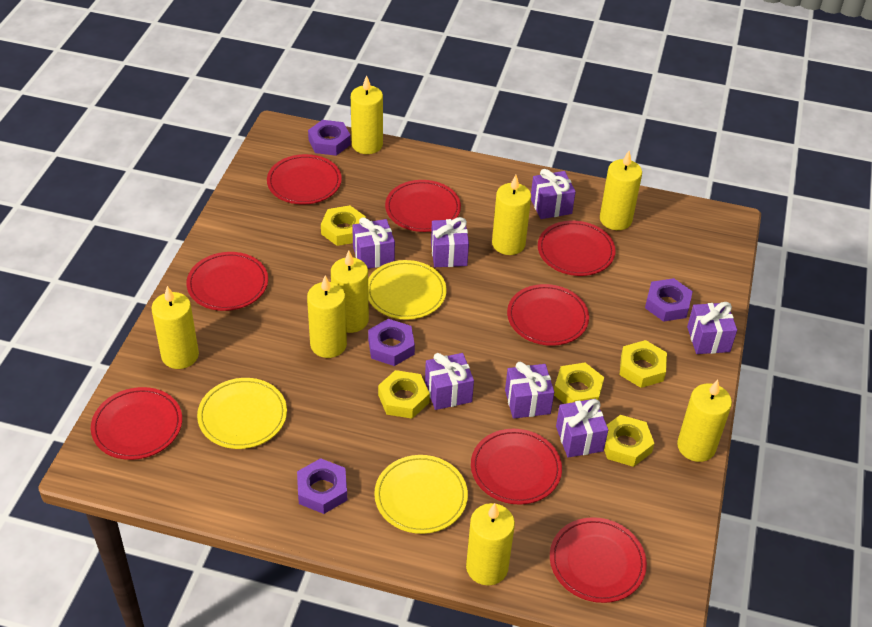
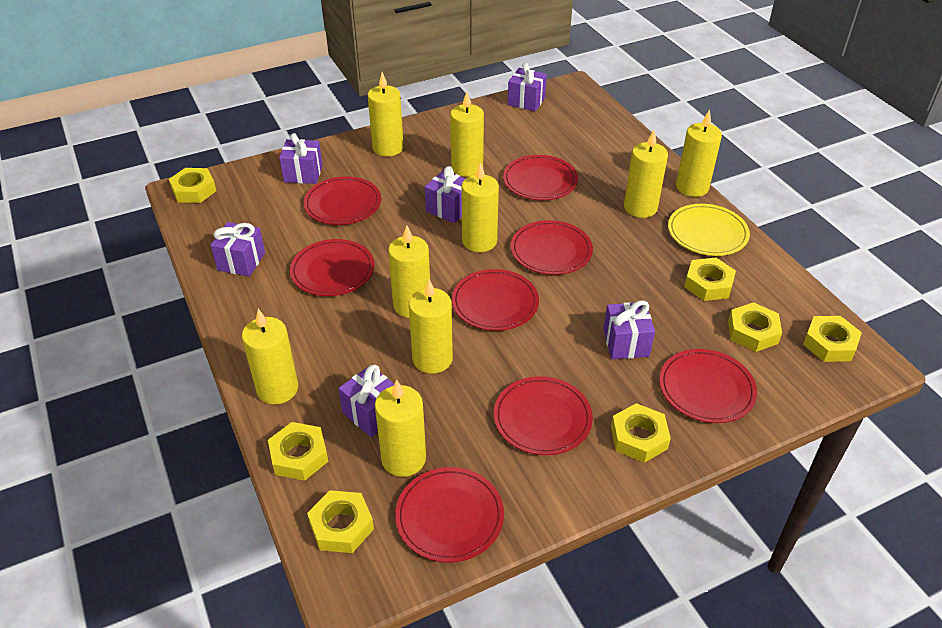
purple gift: 7 -> 6
purple nut: 4 -> 0
yellow candle: 8 -> 9
yellow nut: 5 -> 7
yellow plate: 3 -> 1

